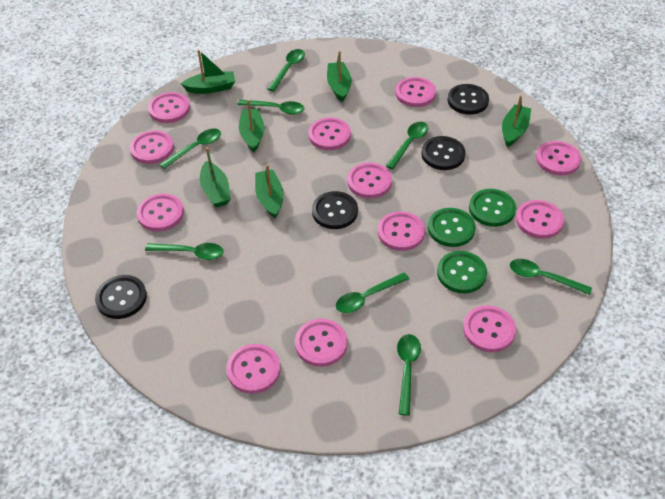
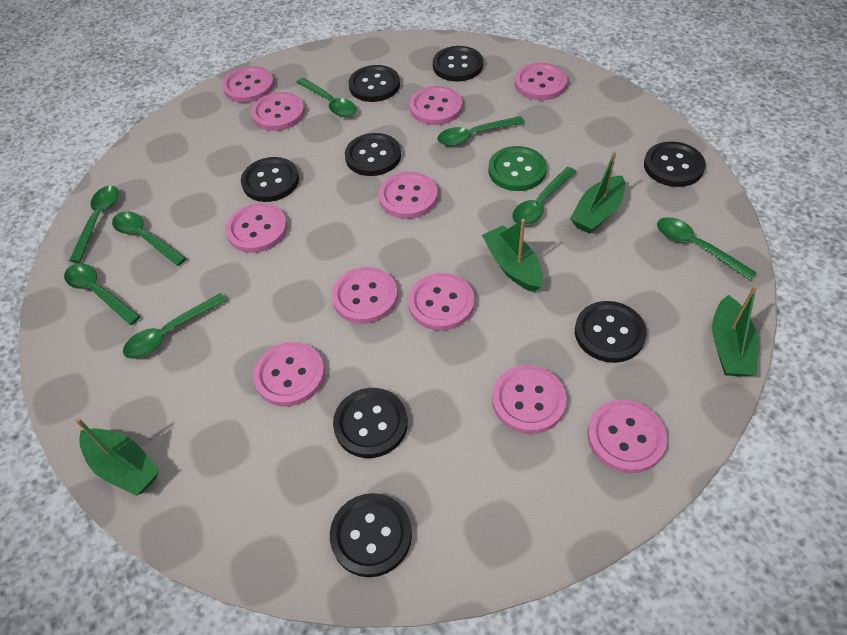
black button: 4 -> 8
green boat: 6 -> 4
green button: 3 -> 1
pink button: 12 -> 11

